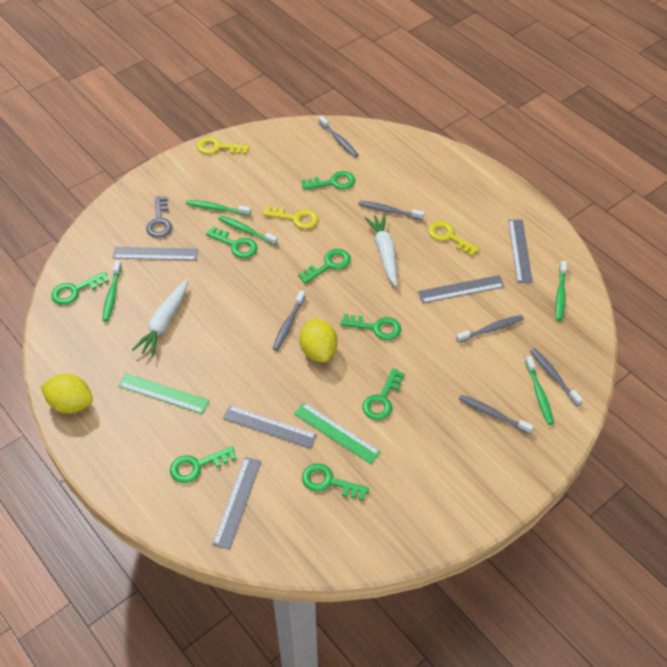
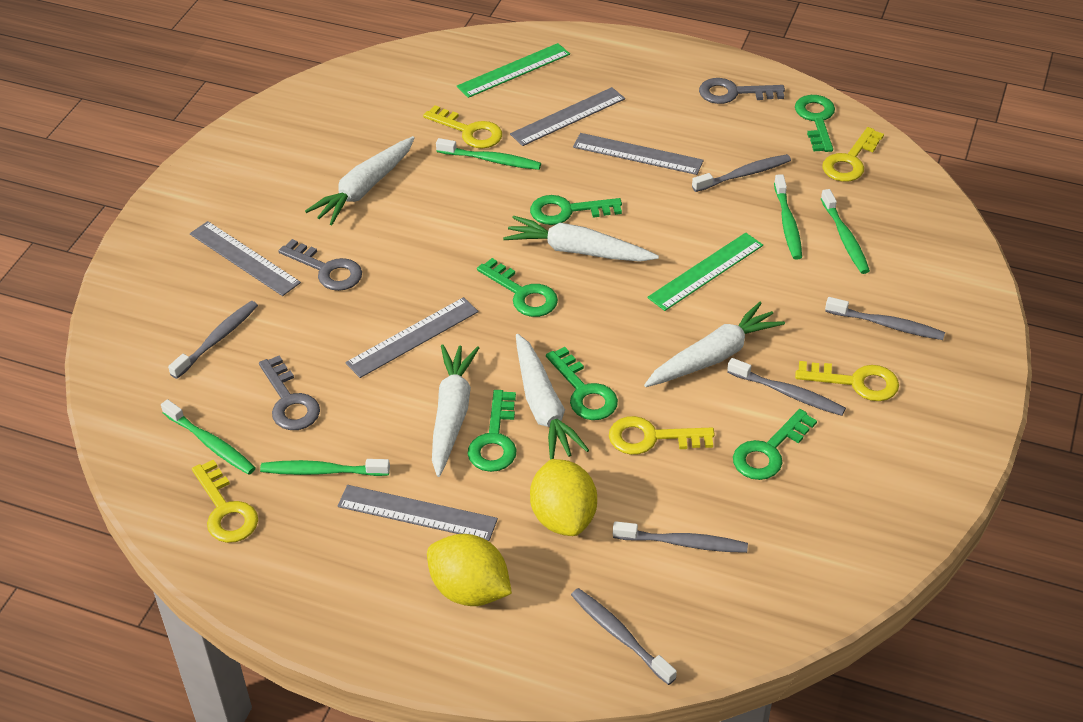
green key: 8 -> 6
grey key: 1 -> 3
white carrot: 2 -> 5
yellow key: 3 -> 5

